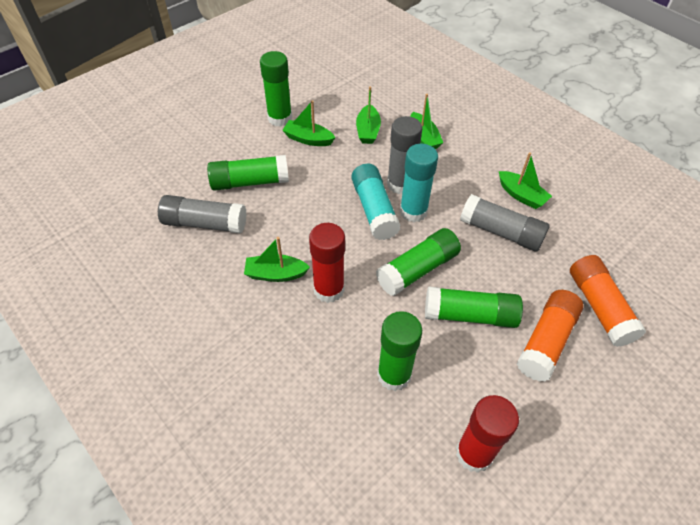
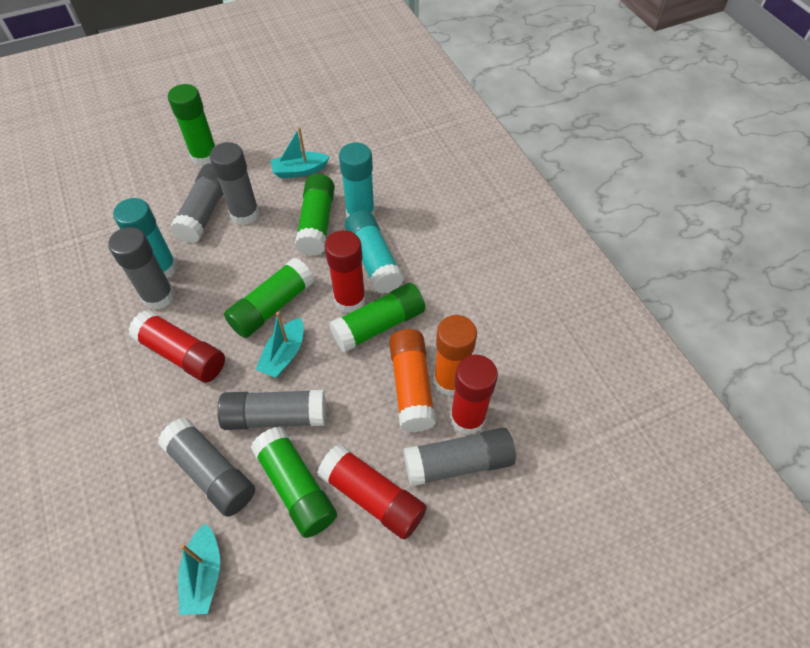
green boat: 5 -> 0
grey glue stick: 3 -> 6
red glue stick: 2 -> 4
turquoise boat: 0 -> 3
turquoise glue stick: 2 -> 3

